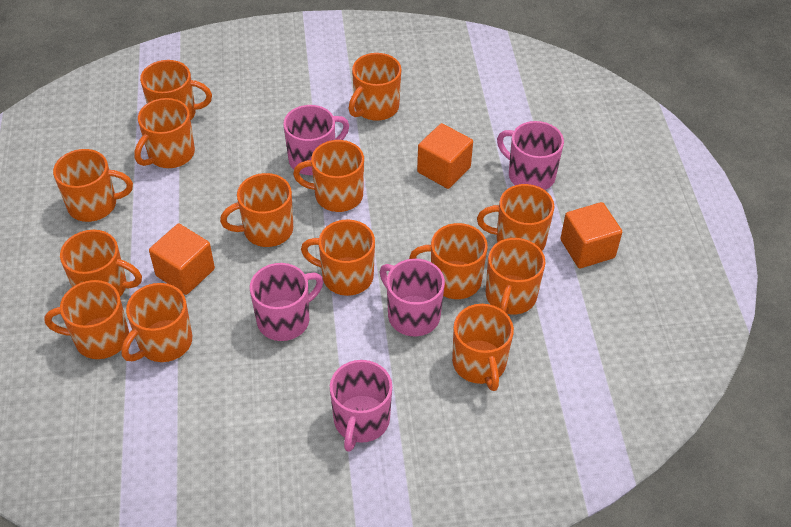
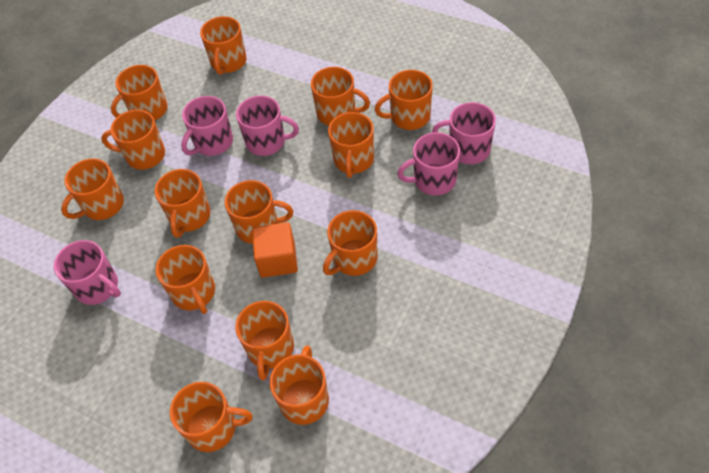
orange cube: 3 -> 1

